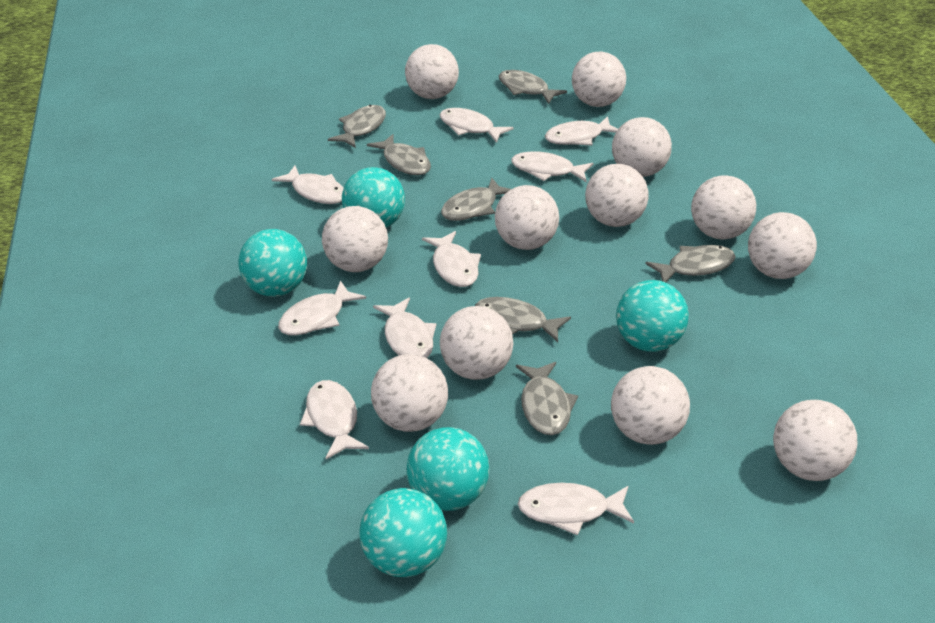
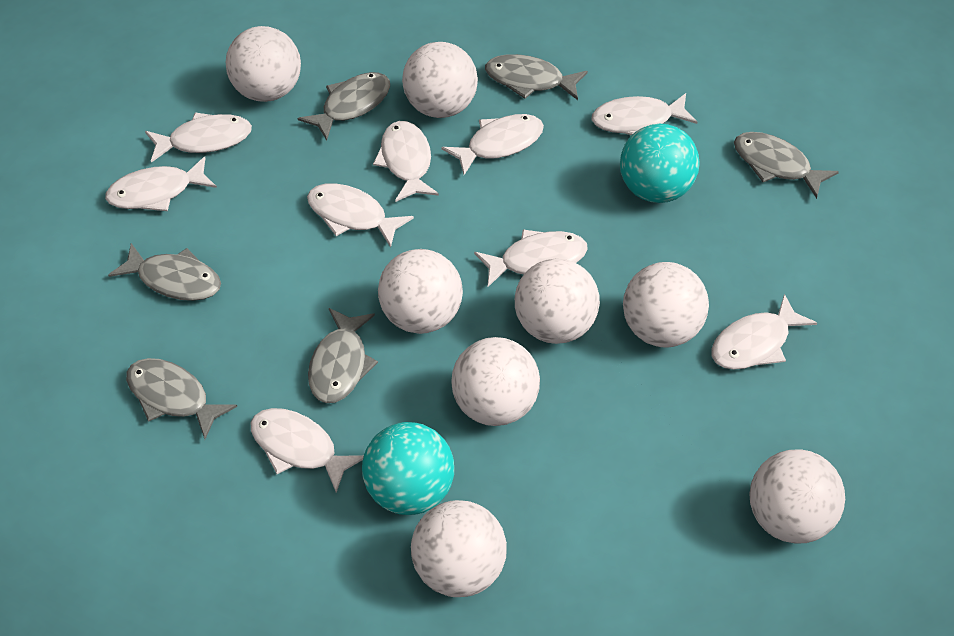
grey fish: 7 -> 6
turquoise ball: 5 -> 2
white ball: 12 -> 8

